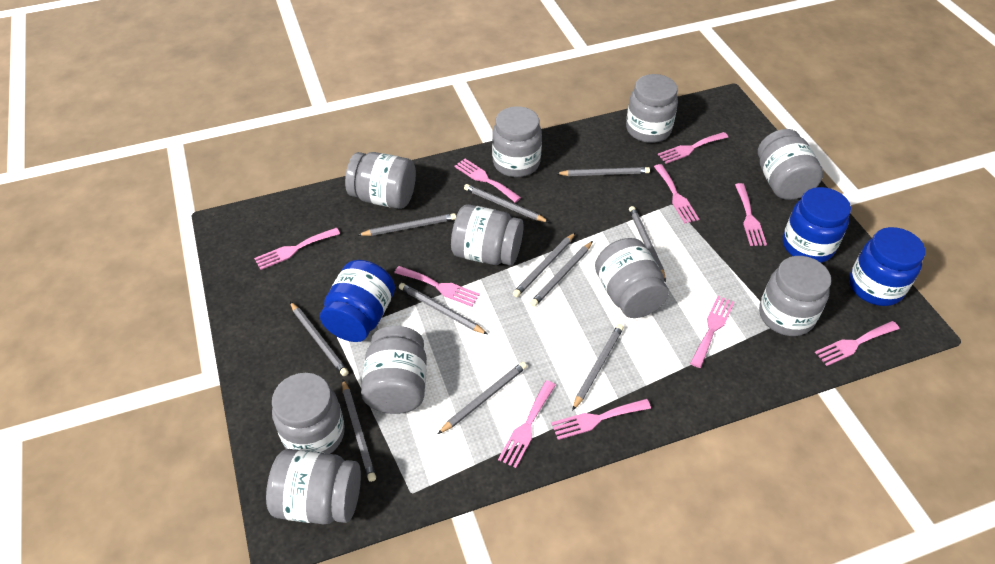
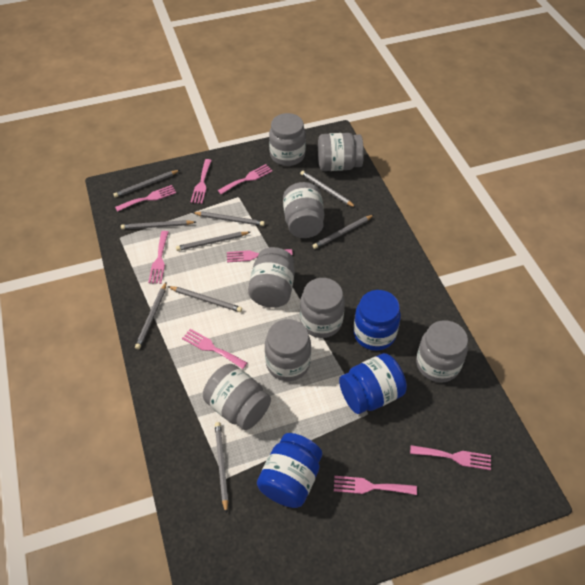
grey jar: 10 -> 8
grey pencil: 11 -> 9
pink fork: 10 -> 8

